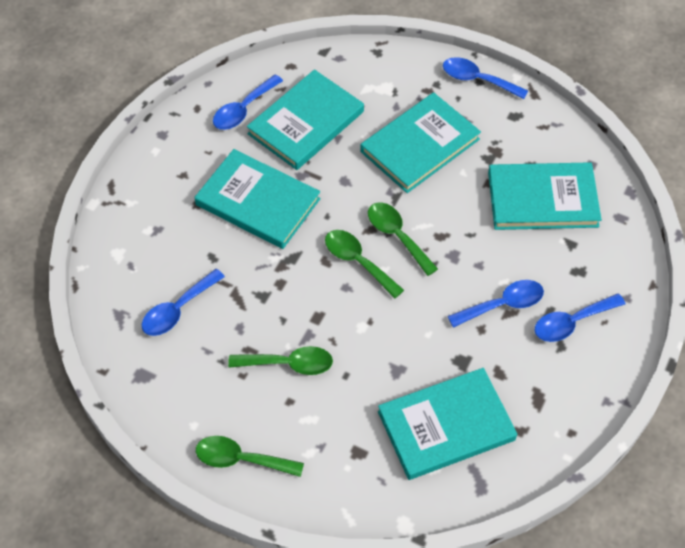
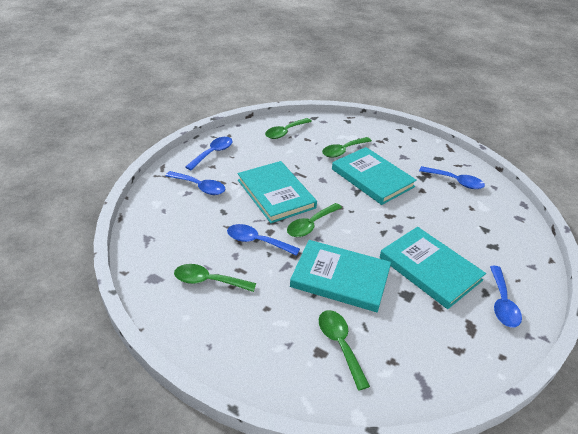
green spoon: 4 -> 5
turquoise book: 5 -> 4

